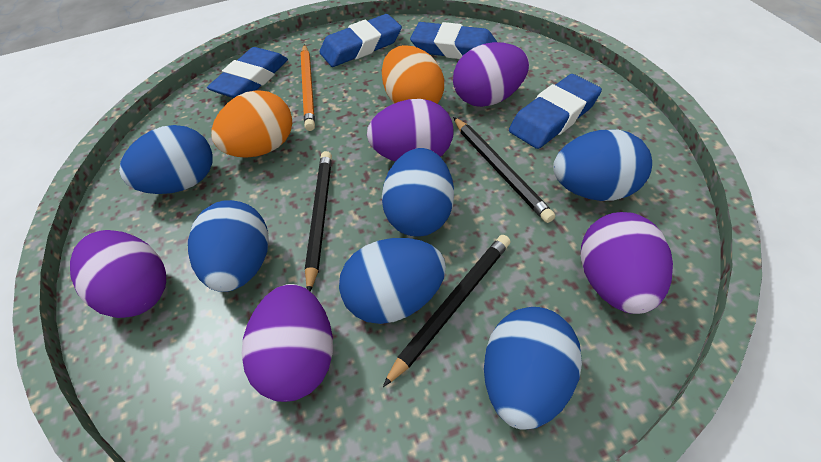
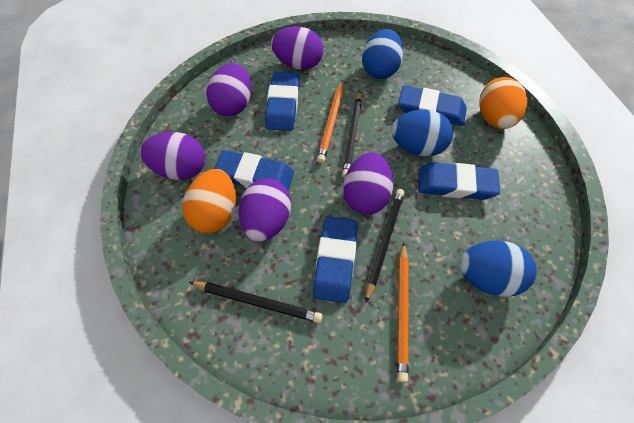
blue egg: 6 -> 3
blue eraser: 4 -> 5
orange pencil: 1 -> 2

